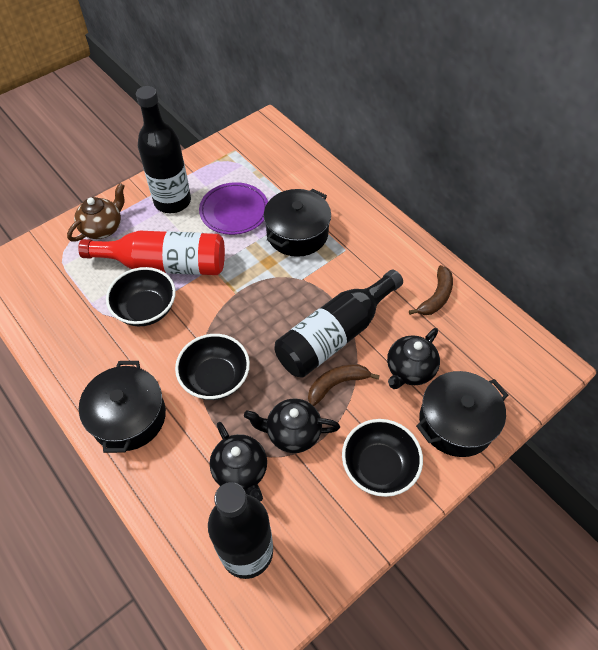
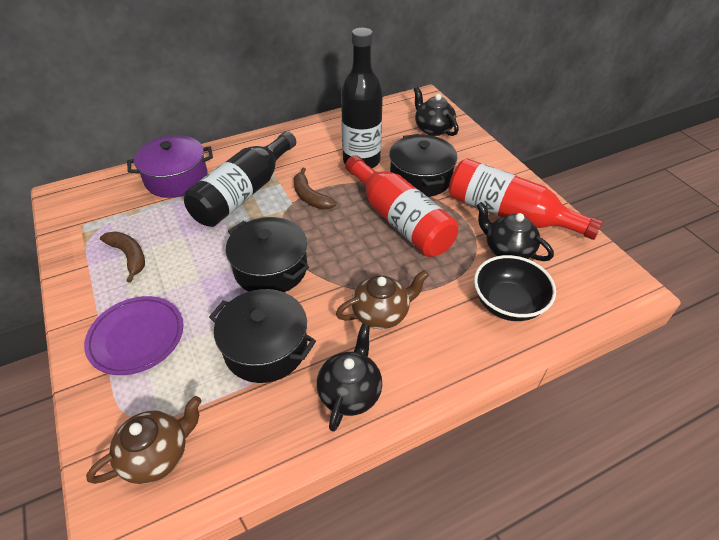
black bottle: 3 -> 2
black bowl: 3 -> 1
brown teapot: 1 -> 2
purple pot: 0 -> 1
red bottle: 1 -> 2

